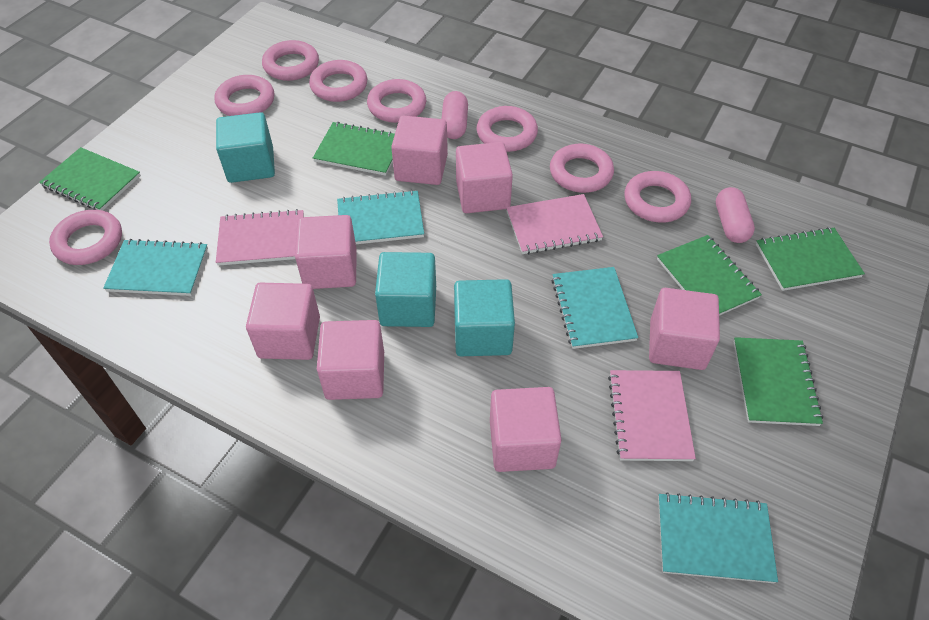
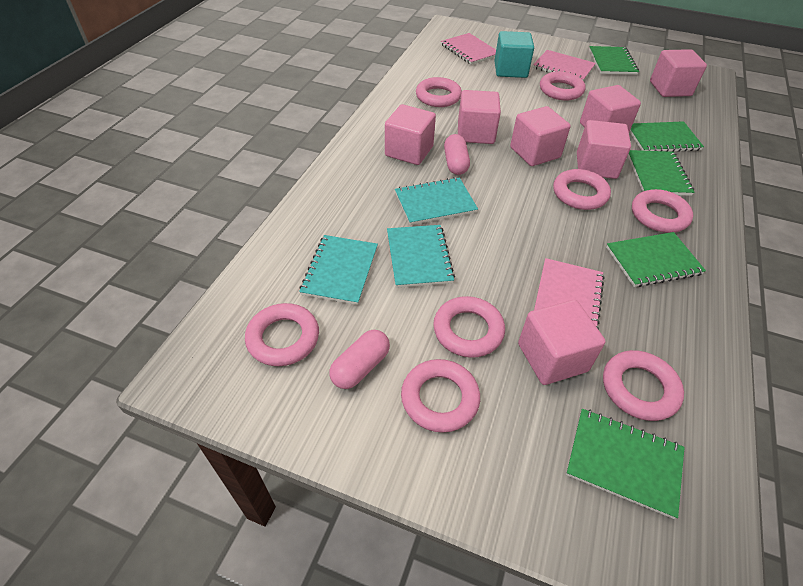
turquoise cube: 3 -> 1
turquoise notebook: 4 -> 3

